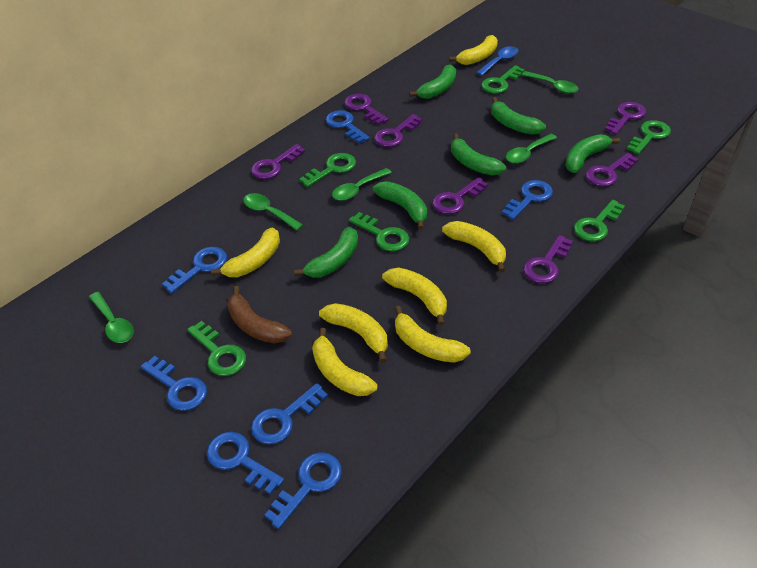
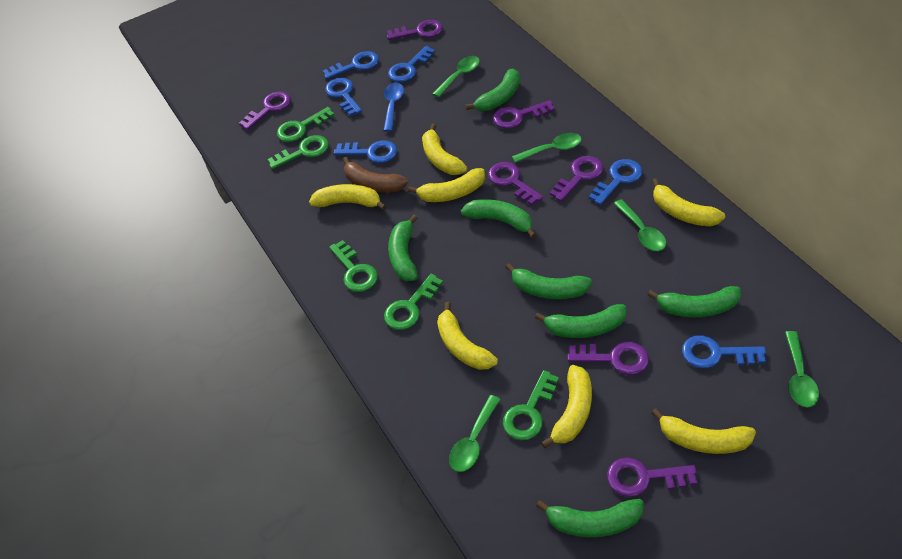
blue key: 7 -> 6
green banana: 6 -> 7
green key: 6 -> 5

